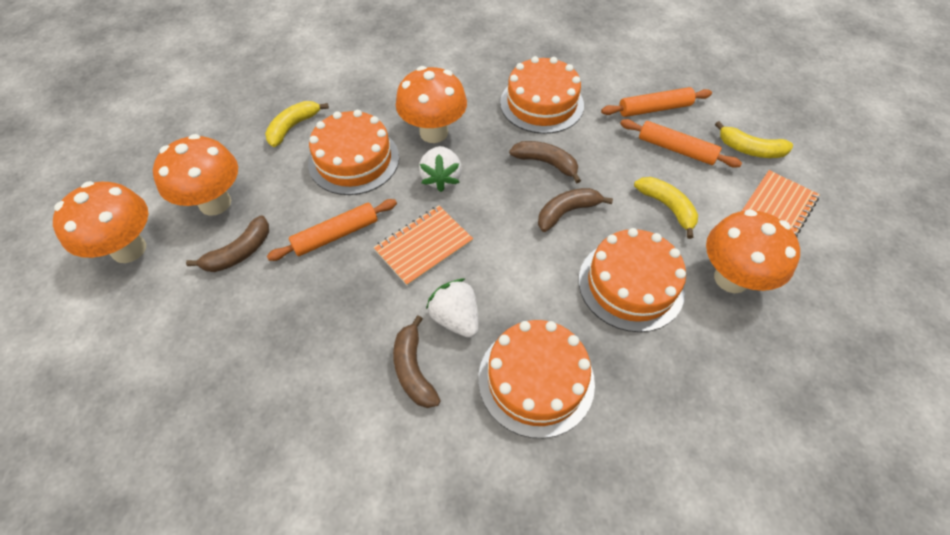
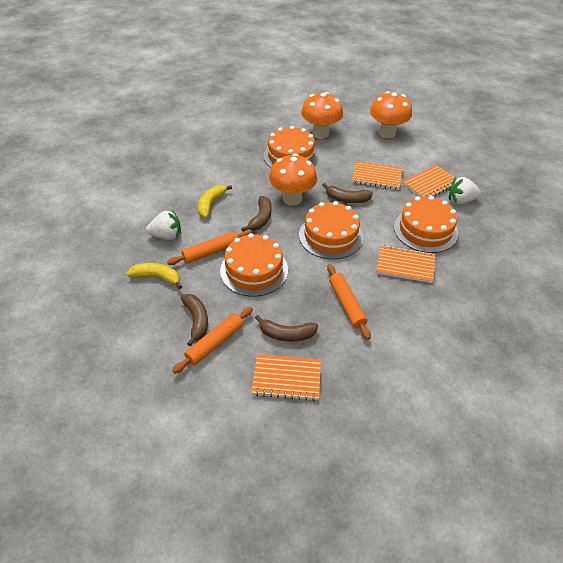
orange mushroom: 4 -> 3
orange notebook: 2 -> 4
yellow banana: 3 -> 2

